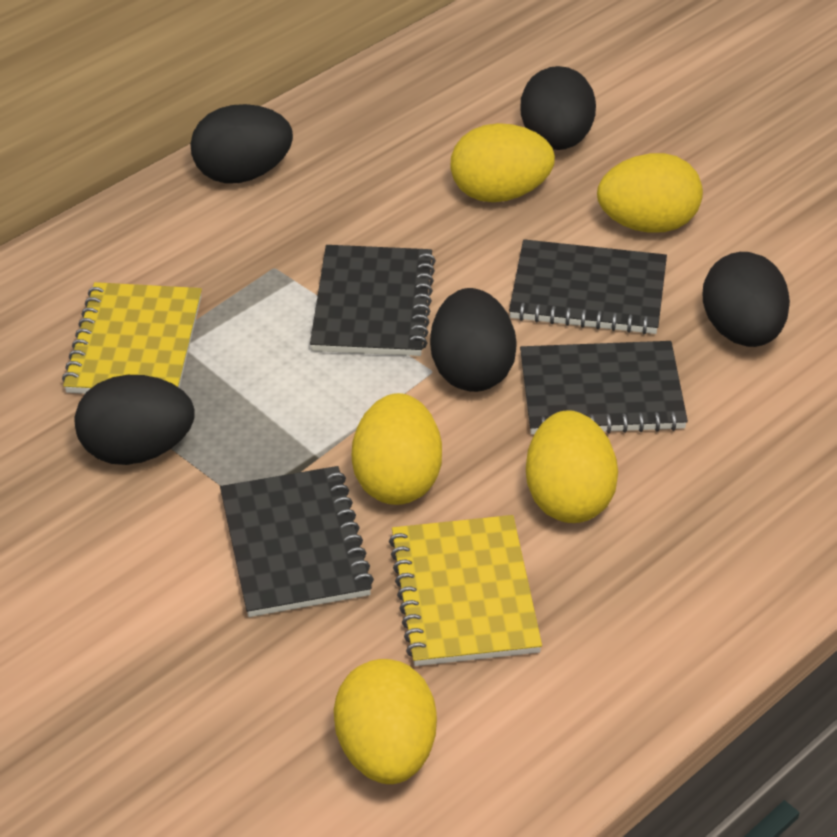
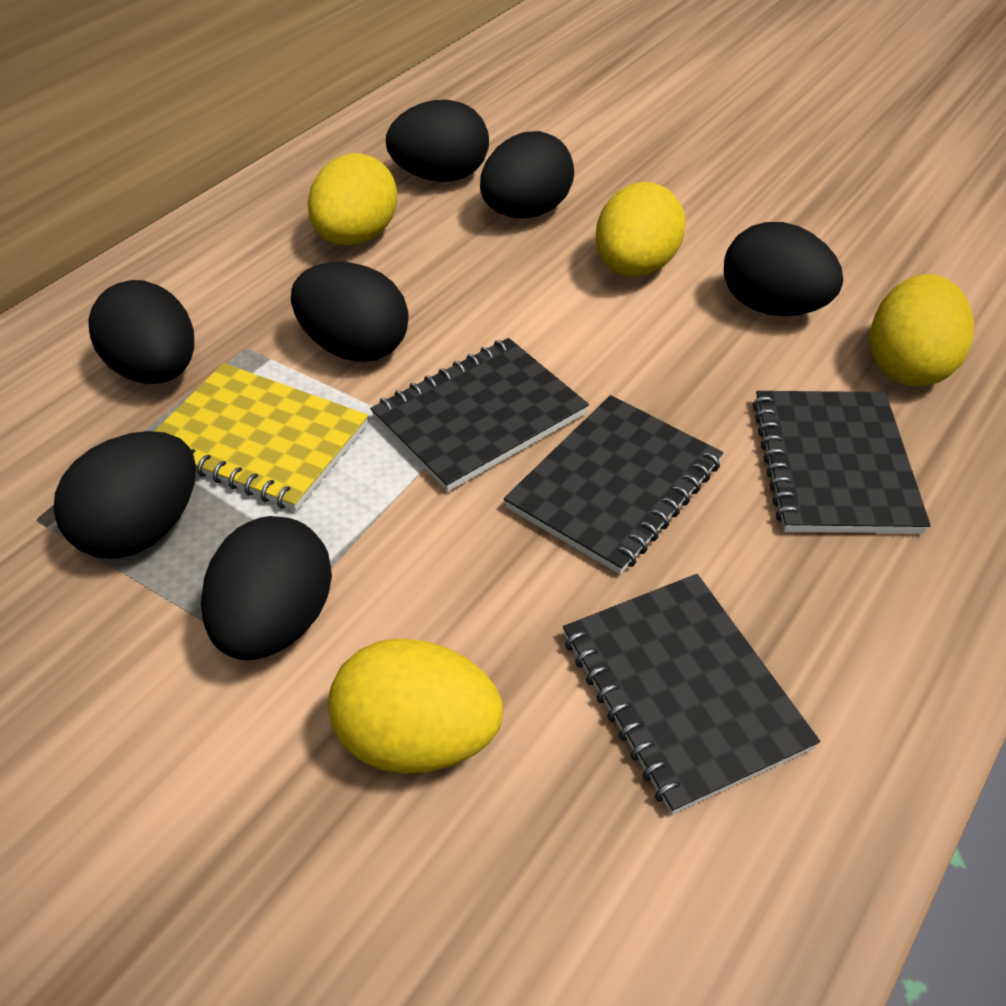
black egg: 5 -> 7
yellow egg: 5 -> 4
yellow notebook: 2 -> 1

